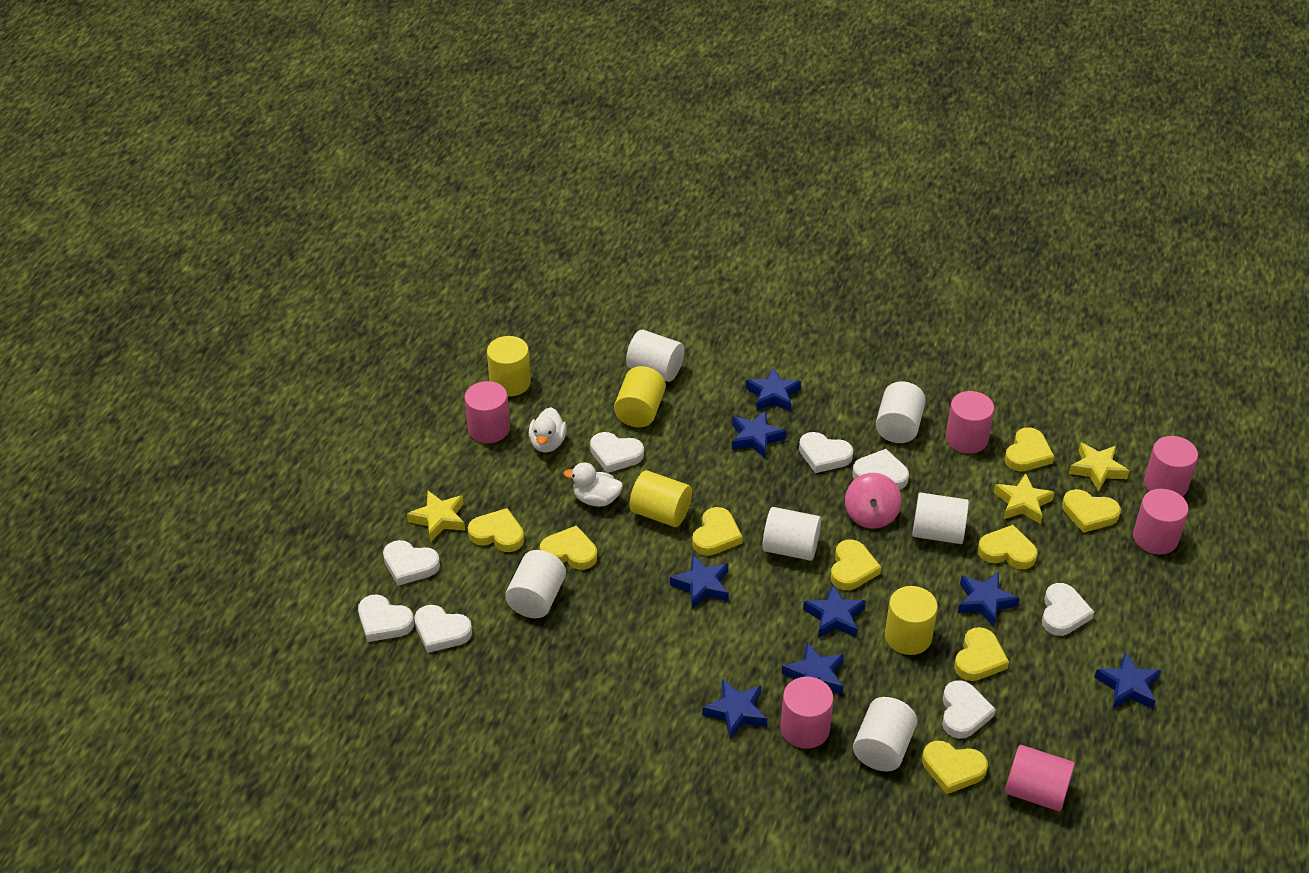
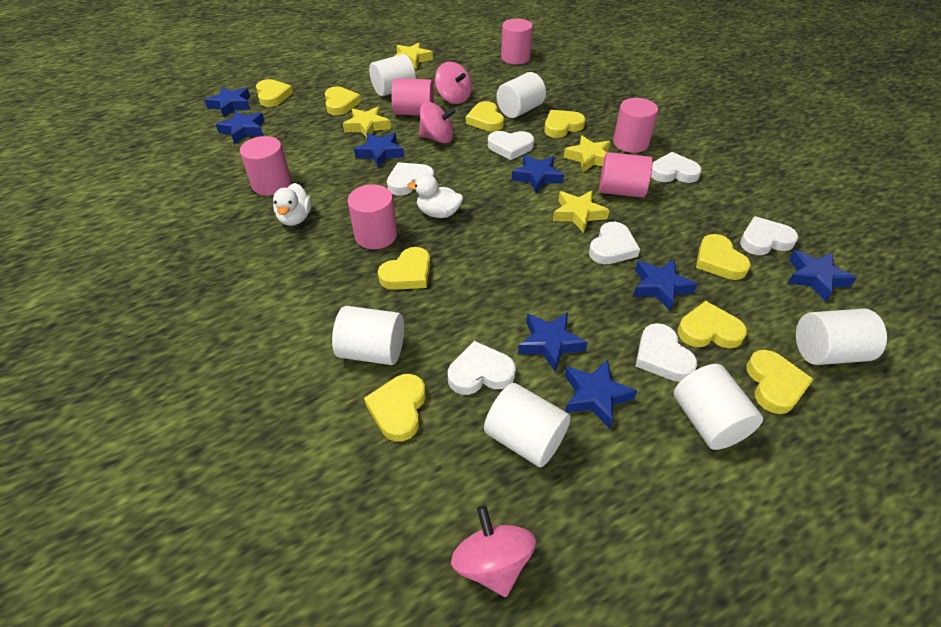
pink spinning top: 1 -> 3
white heart: 8 -> 7
yellow cylinder: 4 -> 0
yellow star: 3 -> 4

